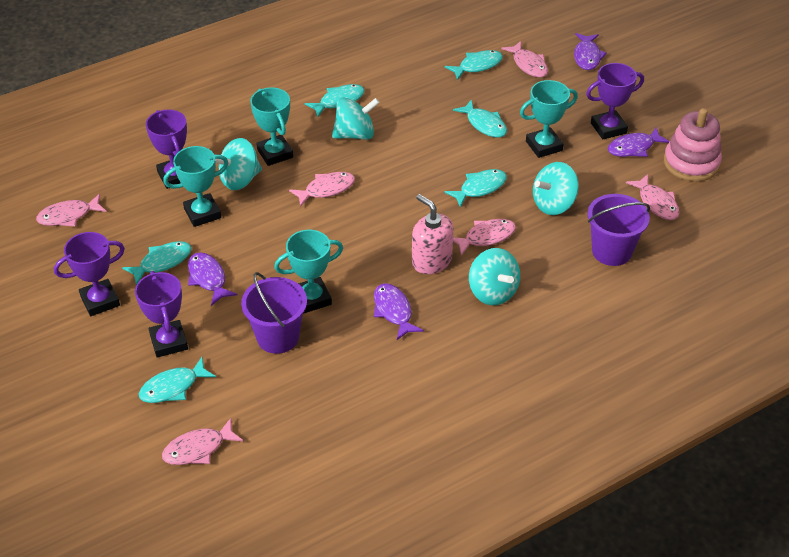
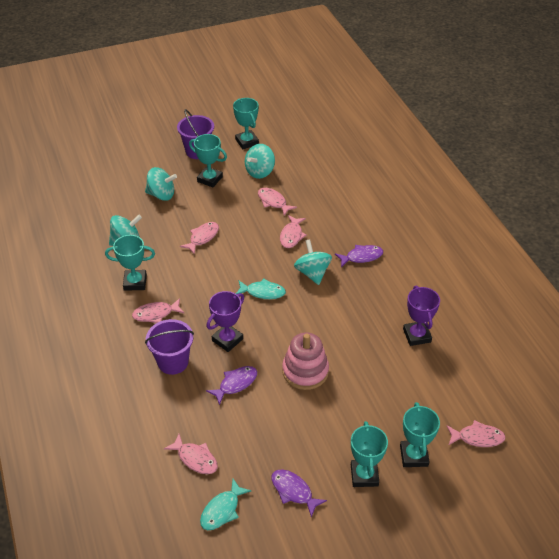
pink soap dispenser: 1 -> 0
purple fish: 4 -> 3
purple trophy: 4 -> 2
turquoise fish: 6 -> 2
turquoise trophy: 4 -> 5

